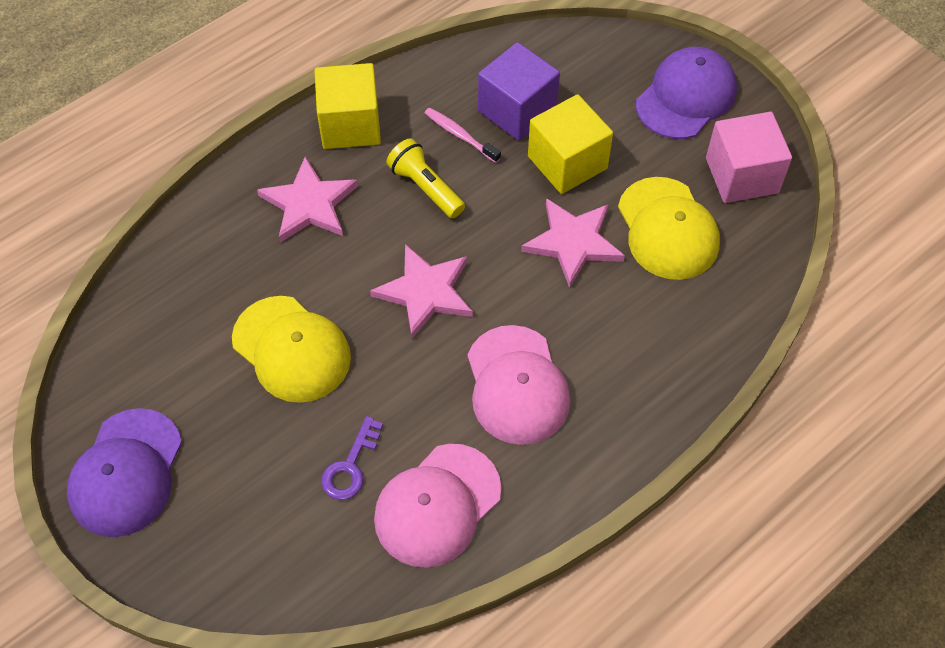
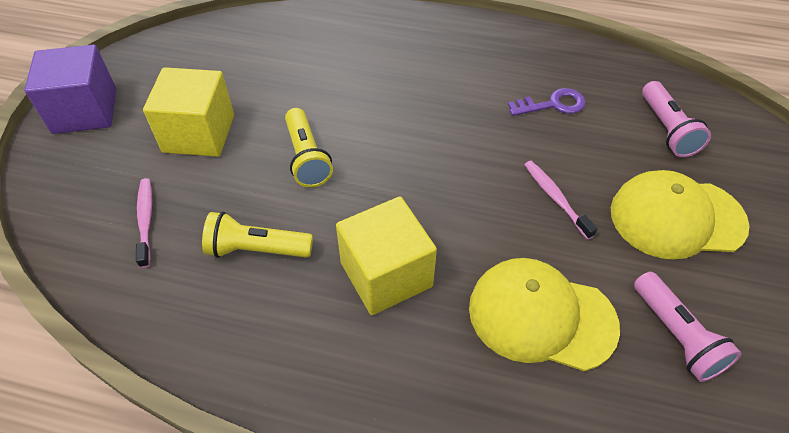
pink cap: 2 -> 0
pink cube: 1 -> 0
pink flashlight: 0 -> 2
pink star: 3 -> 0
pink toothbrush: 1 -> 2
purple cap: 2 -> 0
yellow flashlight: 1 -> 2

